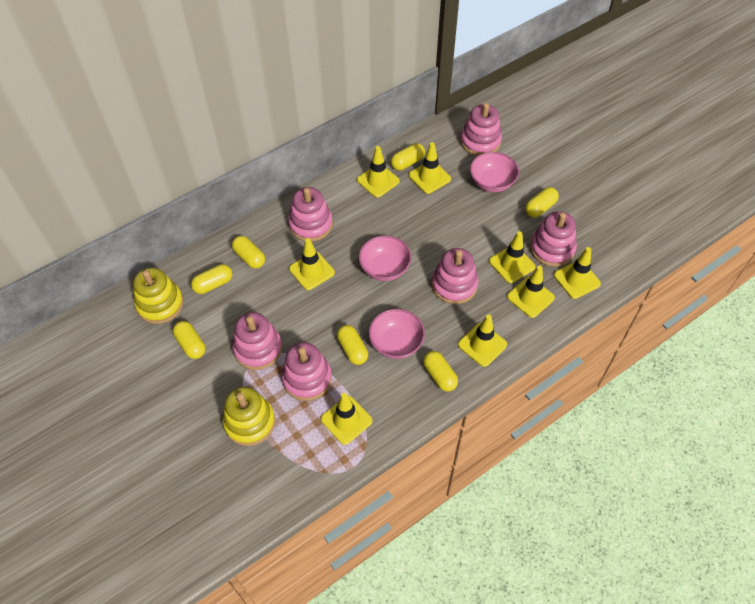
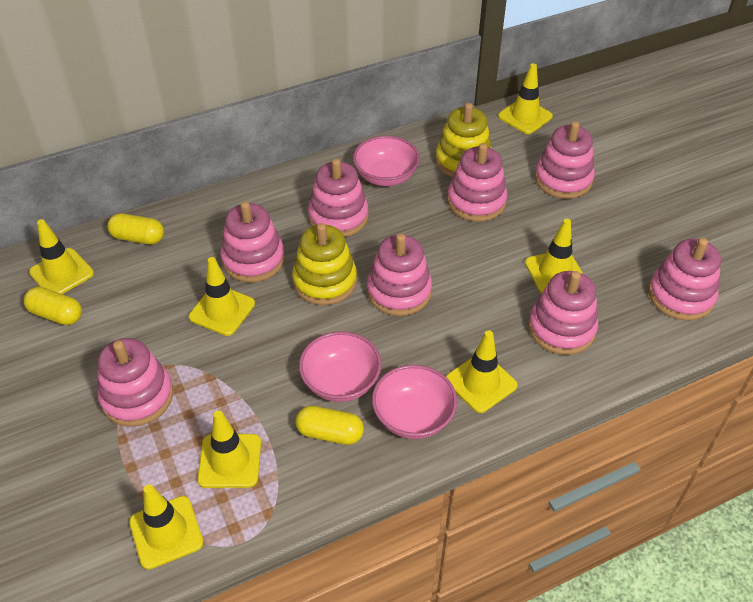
pink stacking toy: 6 -> 8
yellow capsule: 7 -> 3
yellow traffic cone: 8 -> 7

